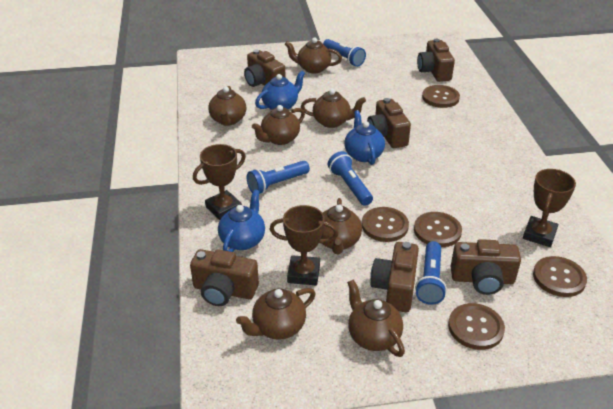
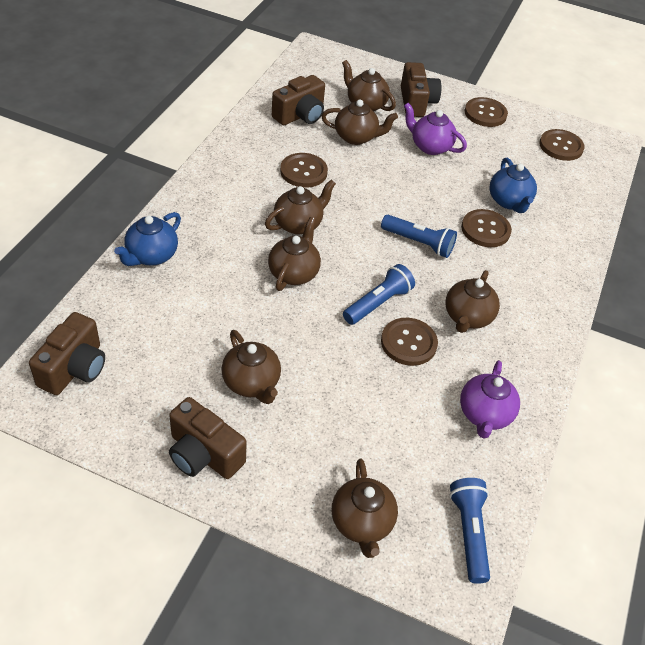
blue flashlight: 4 -> 3
blue teapot: 3 -> 2
brown camera: 6 -> 4
brown trophy: 3 -> 0
purple teapot: 0 -> 2

